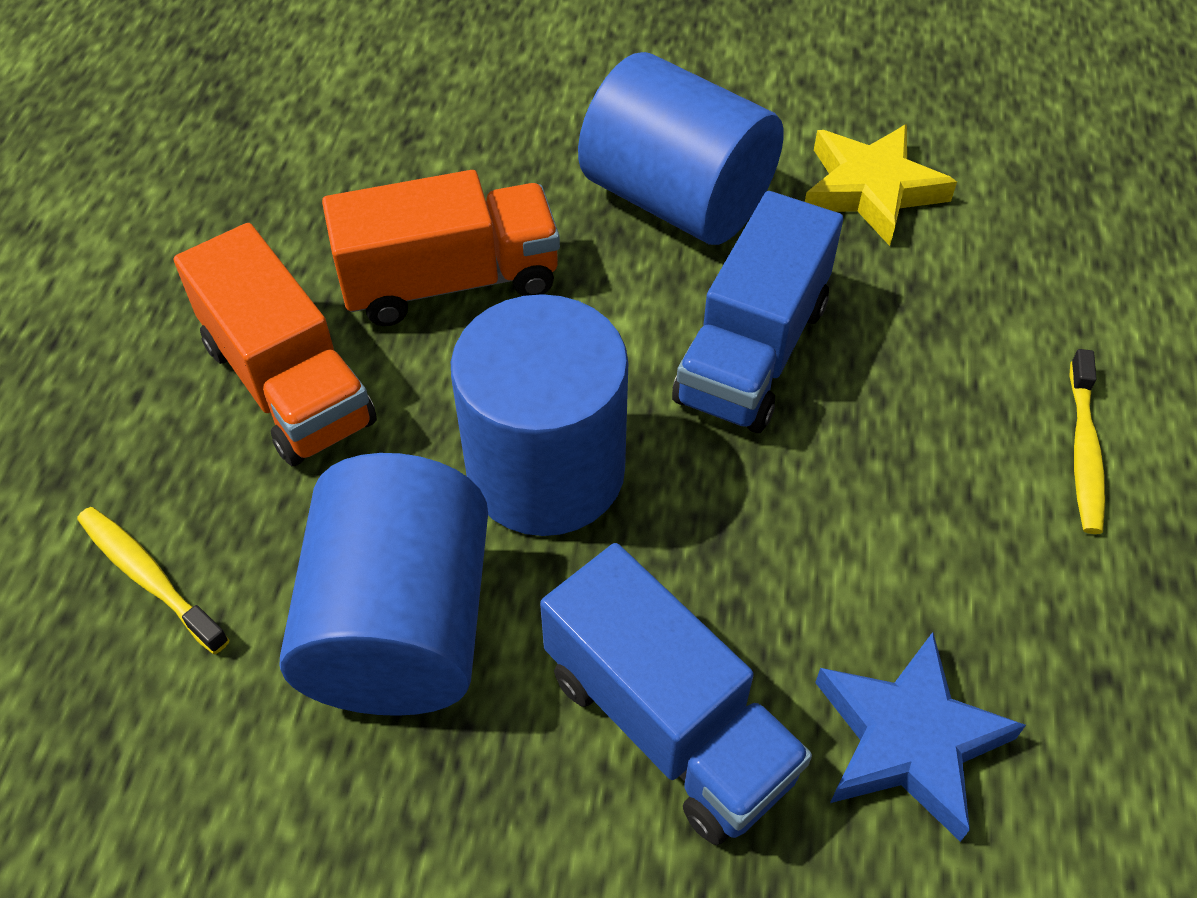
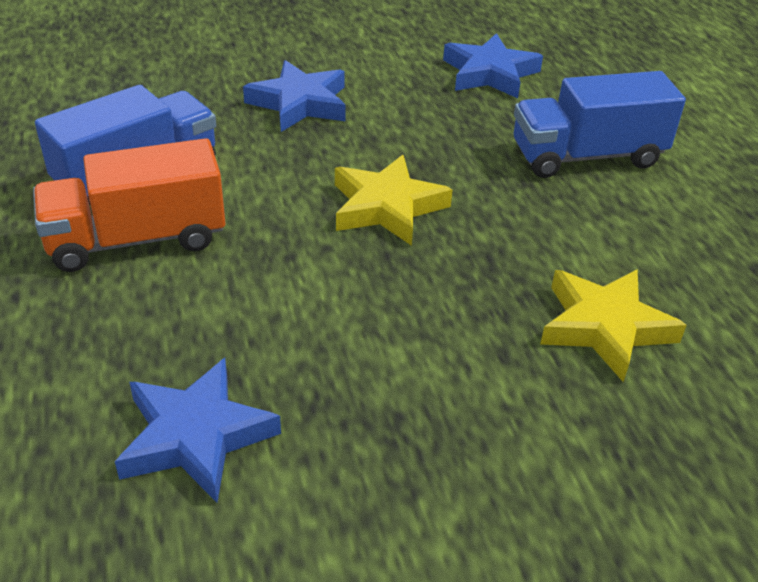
blue cylinder: 3 -> 0
blue star: 1 -> 3
orange truck: 2 -> 1
yellow star: 1 -> 2
yellow toothbrush: 2 -> 0

